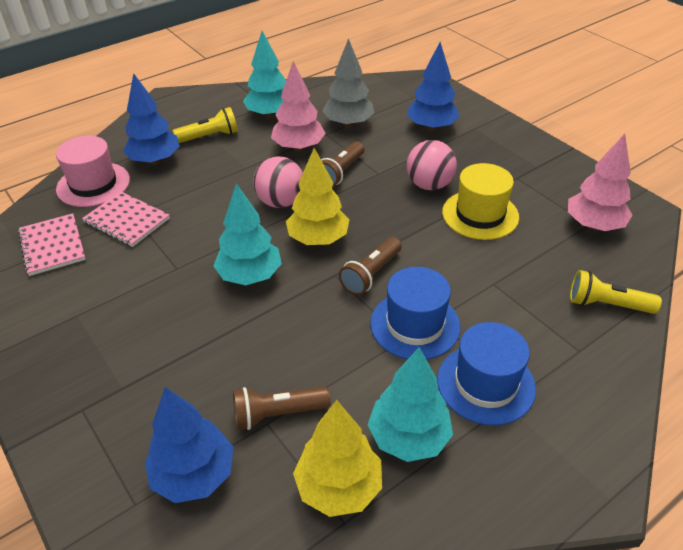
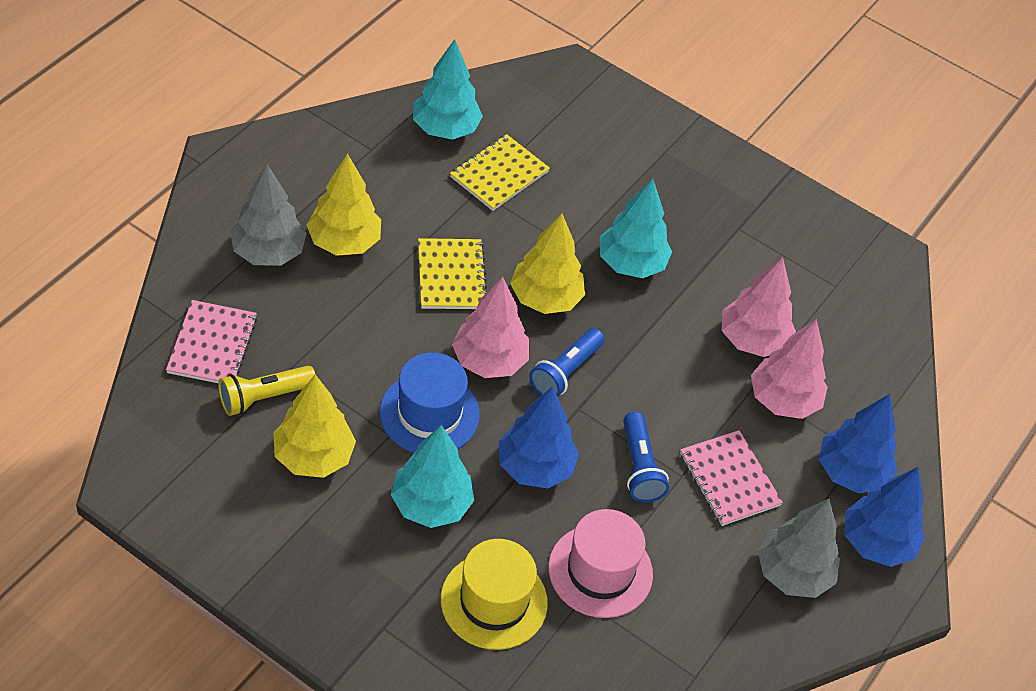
blue flashlight: 0 -> 2
blue hat: 2 -> 1
brown flashlight: 3 -> 0
grey tree: 1 -> 2
pink ball: 2 -> 0
pink tree: 2 -> 3
yellow flashlight: 2 -> 1
yellow notebook: 0 -> 2
yellow tree: 2 -> 3

